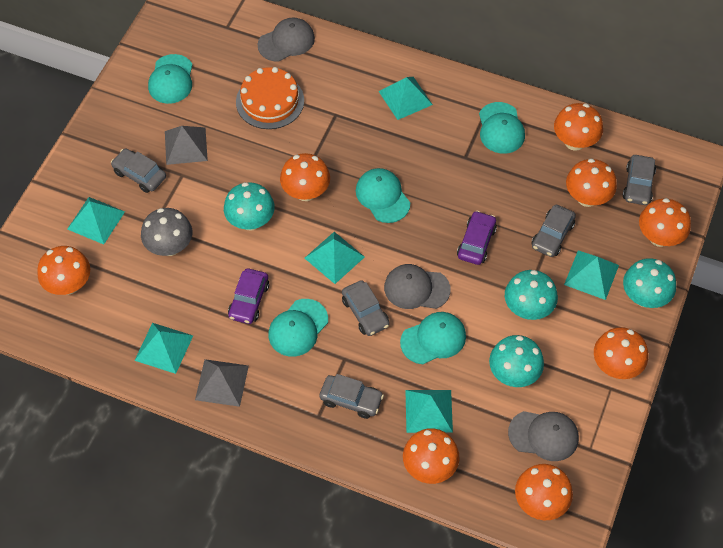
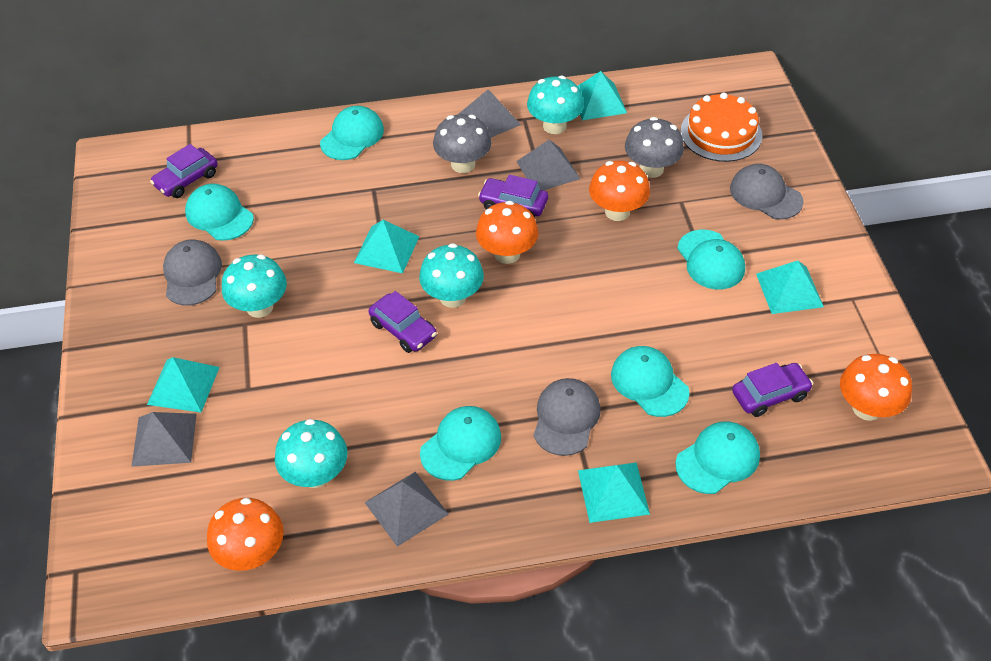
grey car: 5 -> 0
grey mushroom: 1 -> 2
grey pyramid: 2 -> 4
orange mushroom: 8 -> 4
purple car: 2 -> 4
turquoise cap: 5 -> 6
turquoise pyramid: 6 -> 5

